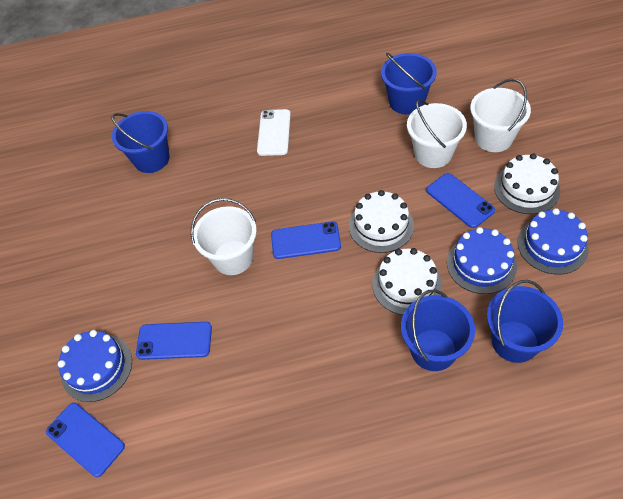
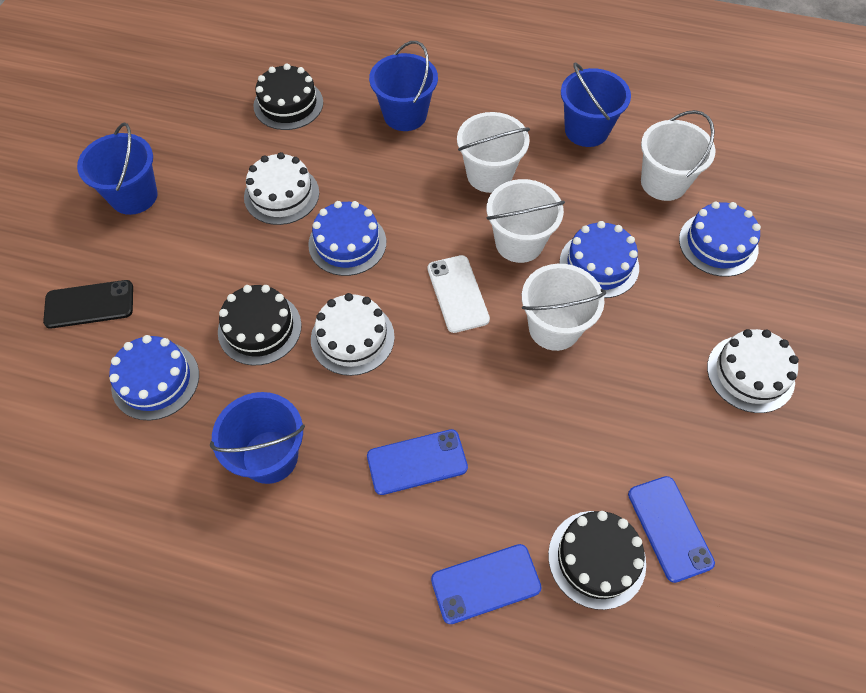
black cake: 0 -> 3
black phone: 0 -> 1
blue cake: 3 -> 4
blue phone: 4 -> 3
white bucket: 3 -> 4

